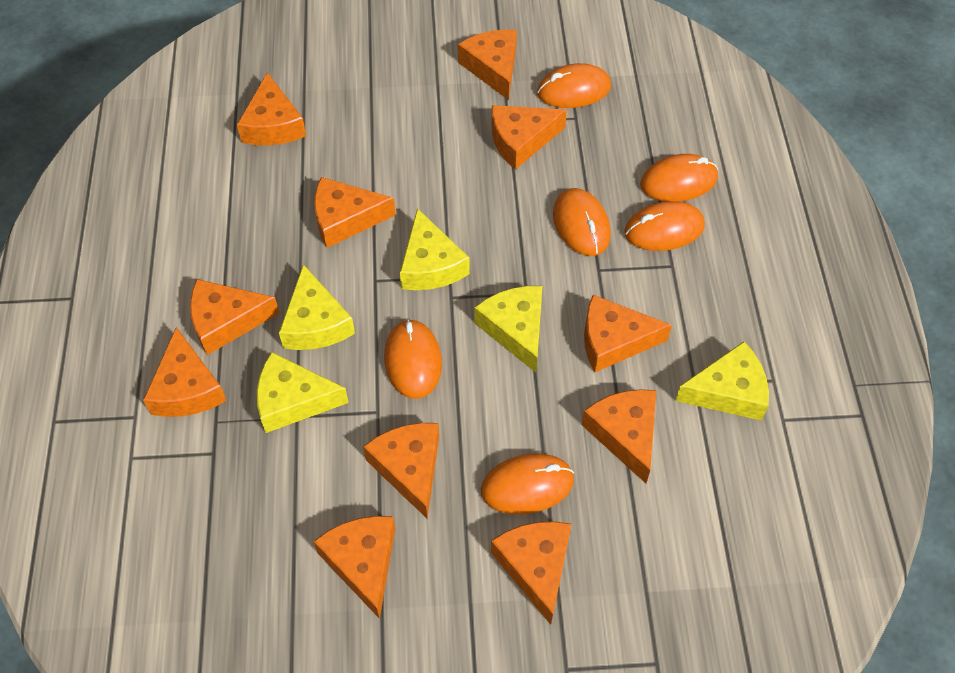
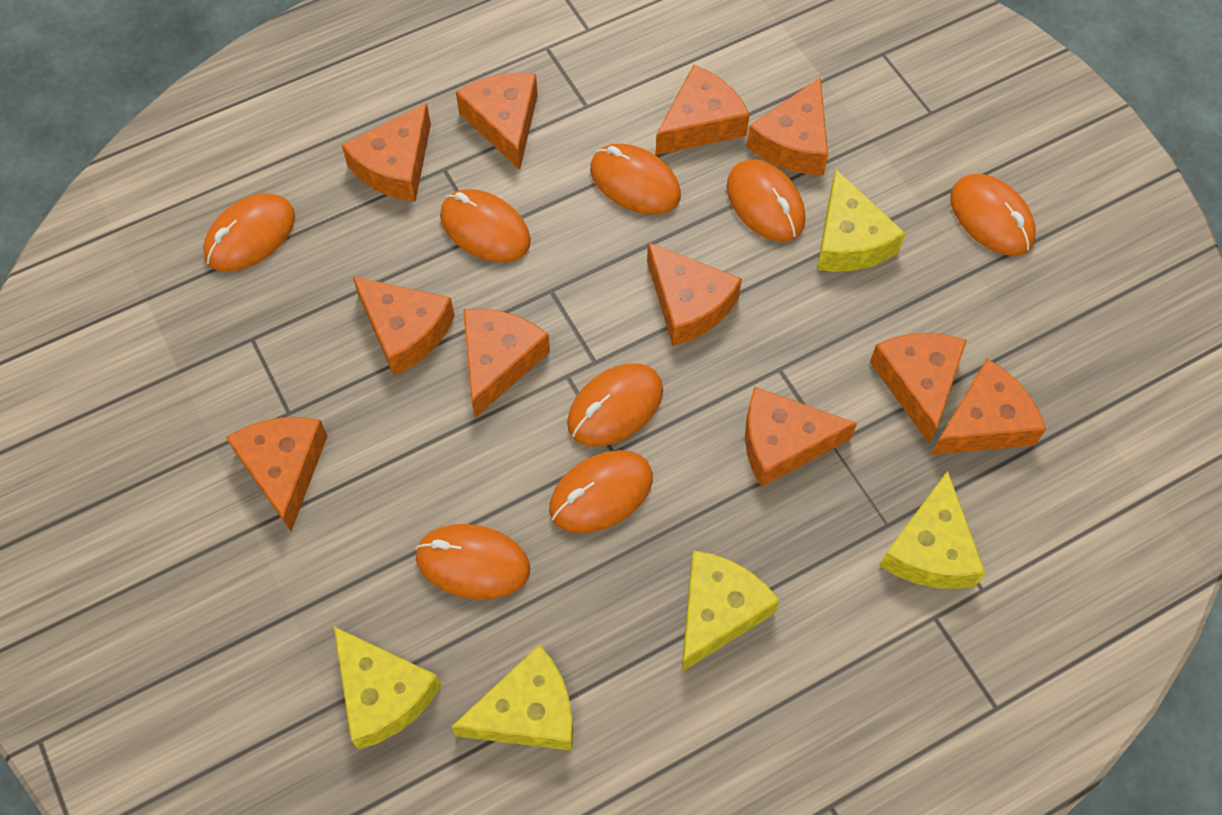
orange mouse: 6 -> 8

